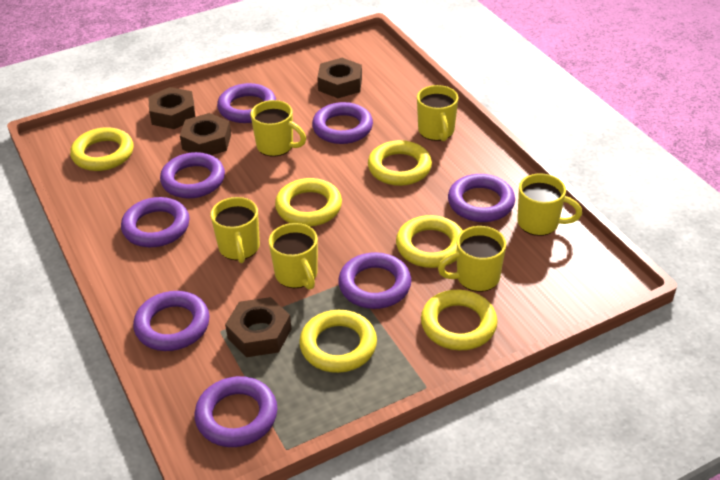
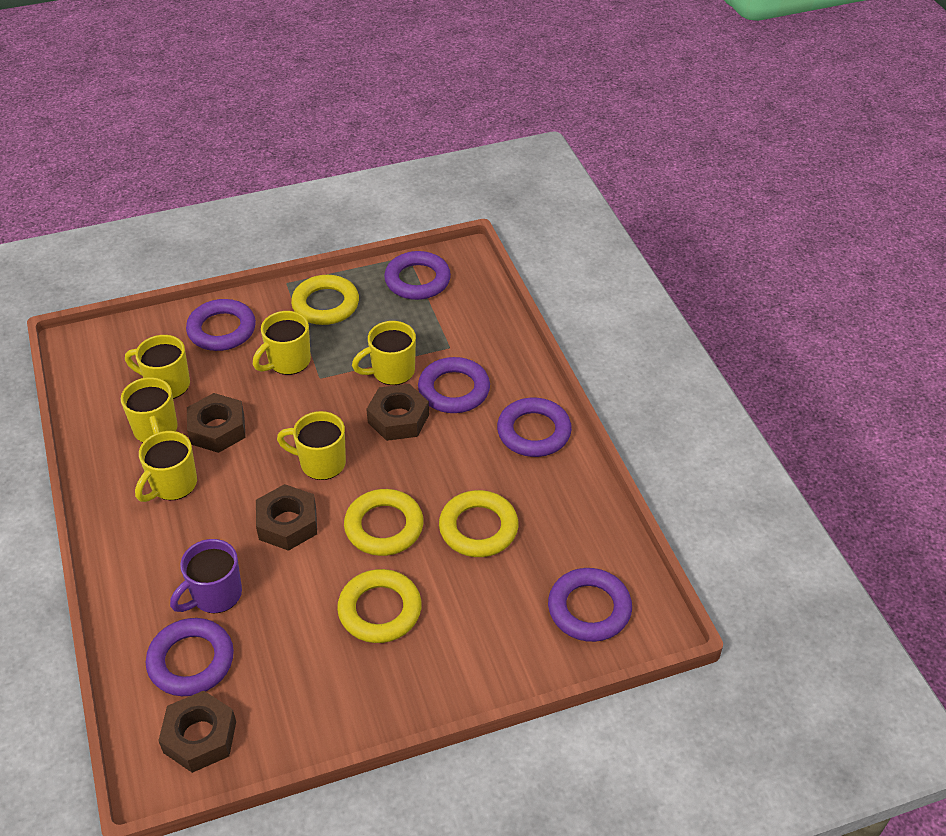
purple mug: 0 -> 1
purple ring: 8 -> 6
yellow ring: 6 -> 4

